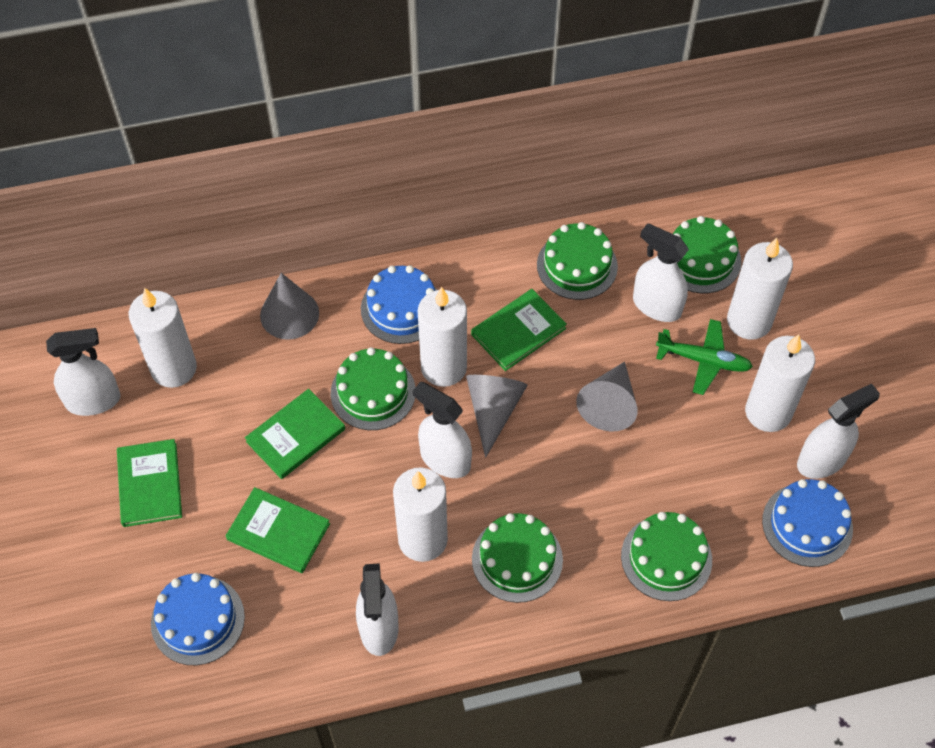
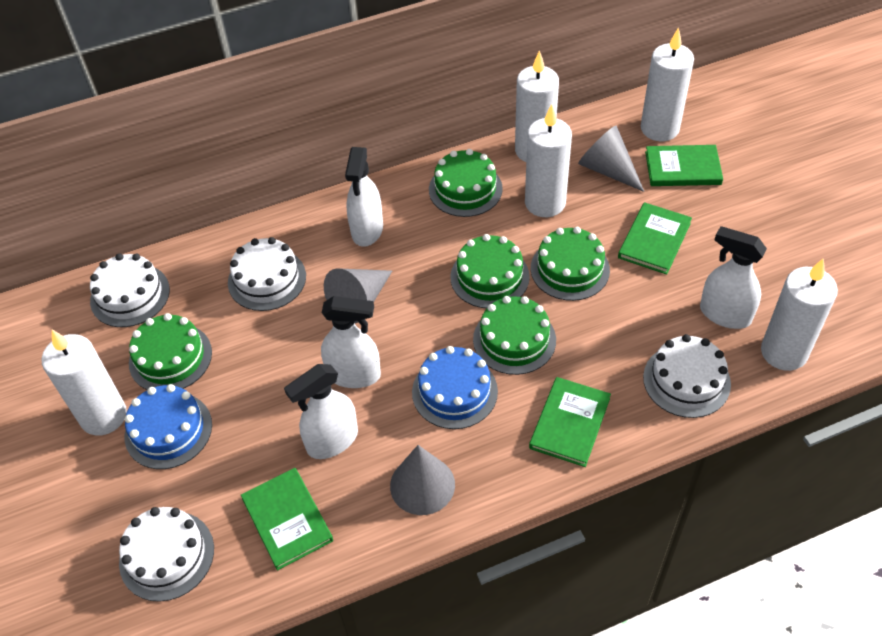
blue cake: 3 -> 2
green plane: 1 -> 0
white cake: 0 -> 4
white spray bottle: 5 -> 4

